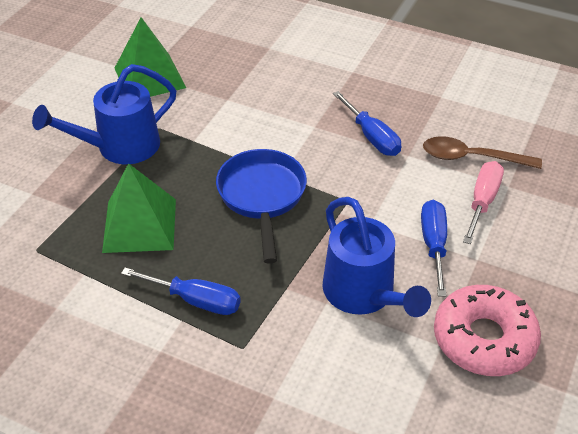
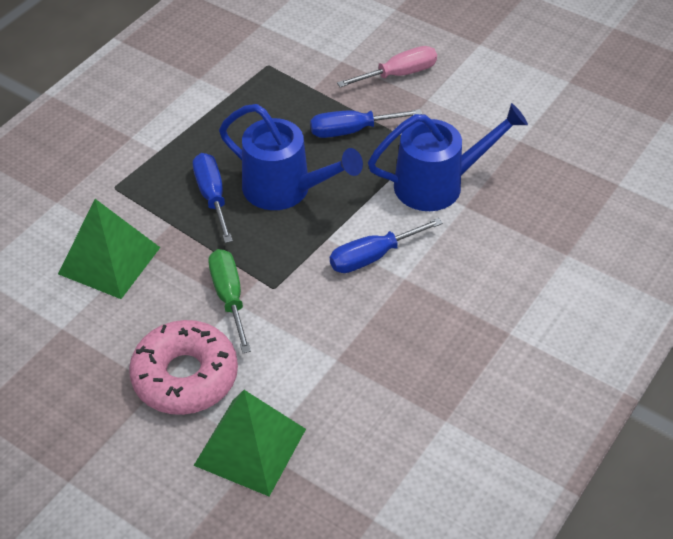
blue pan: 1 -> 0
brown spoon: 1 -> 0
green screwdriver: 0 -> 1

